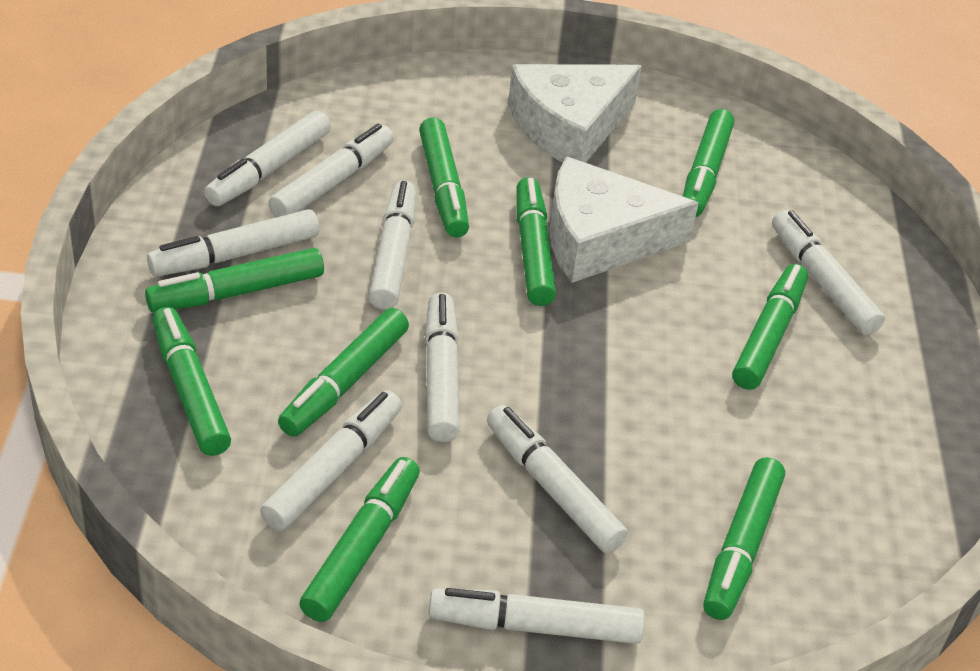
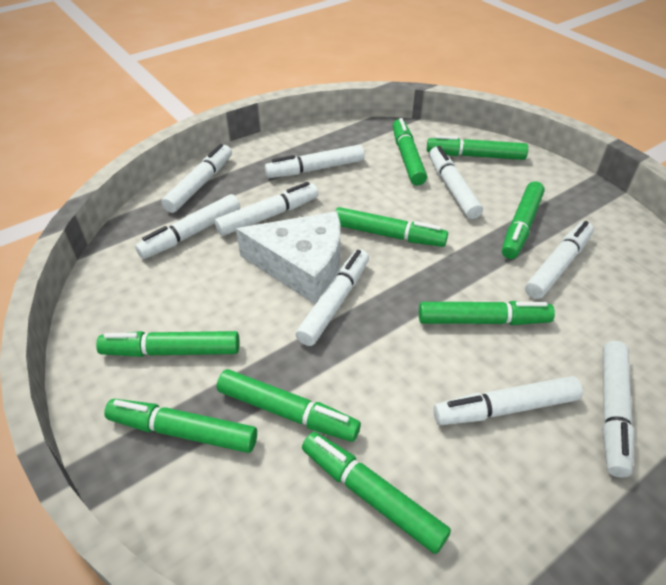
white cheese: 2 -> 1

